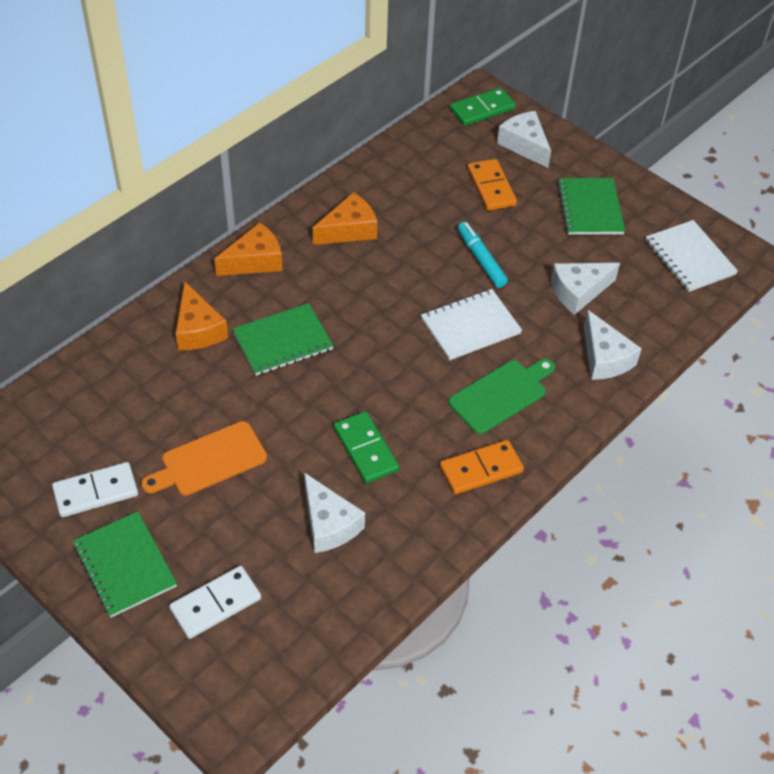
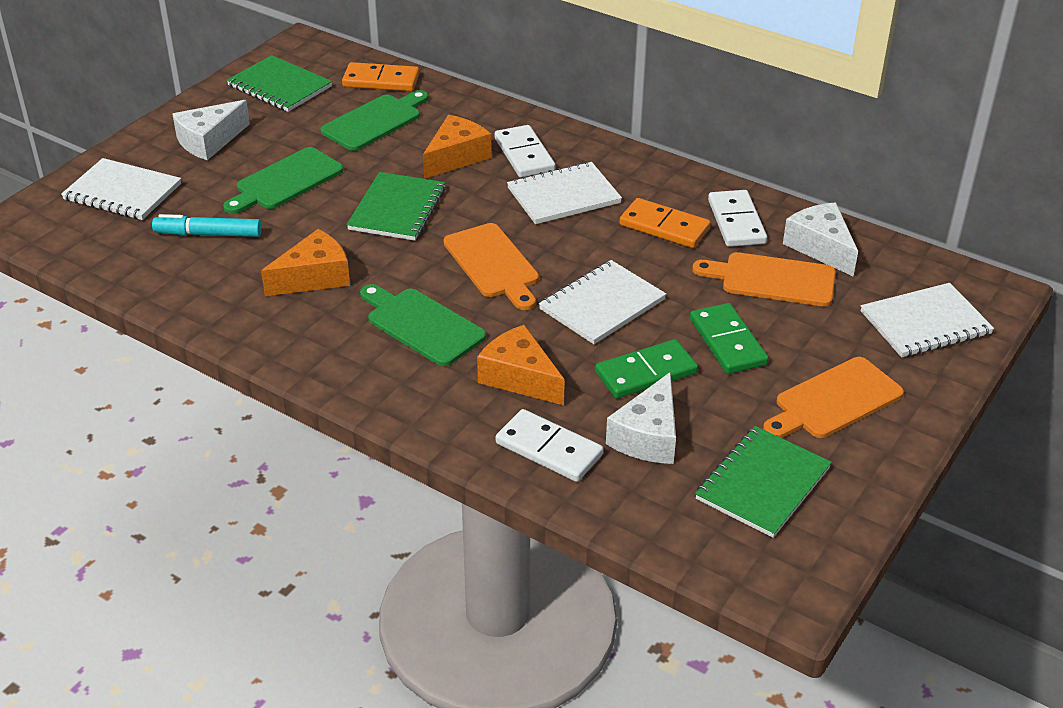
green cutting board: 1 -> 3
orange cutting board: 1 -> 3
white cheese: 4 -> 3
white domino: 2 -> 3
white notebook: 2 -> 4

